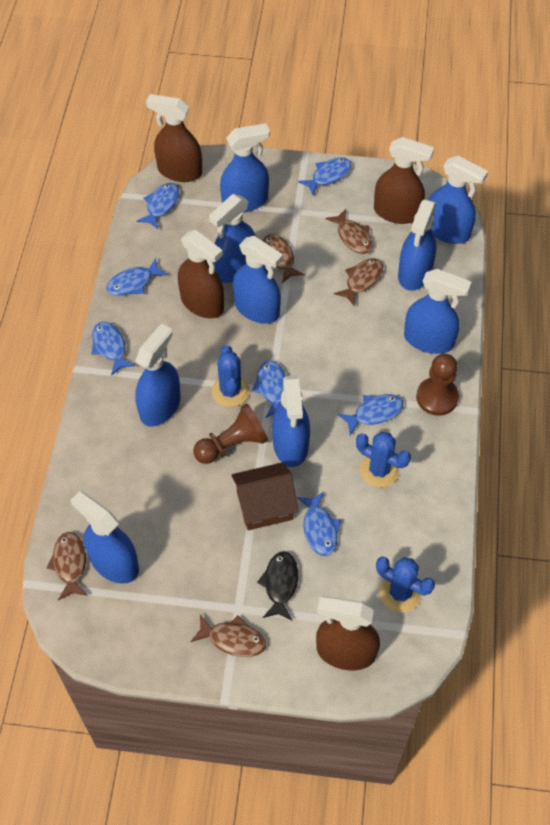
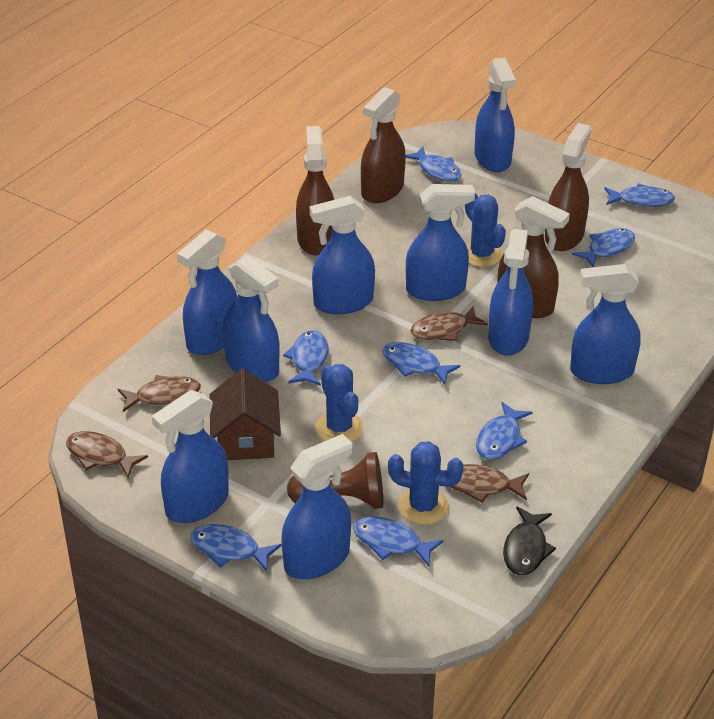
blue fish: 7 -> 8
brown fish: 5 -> 4
brown pawn: 2 -> 1

